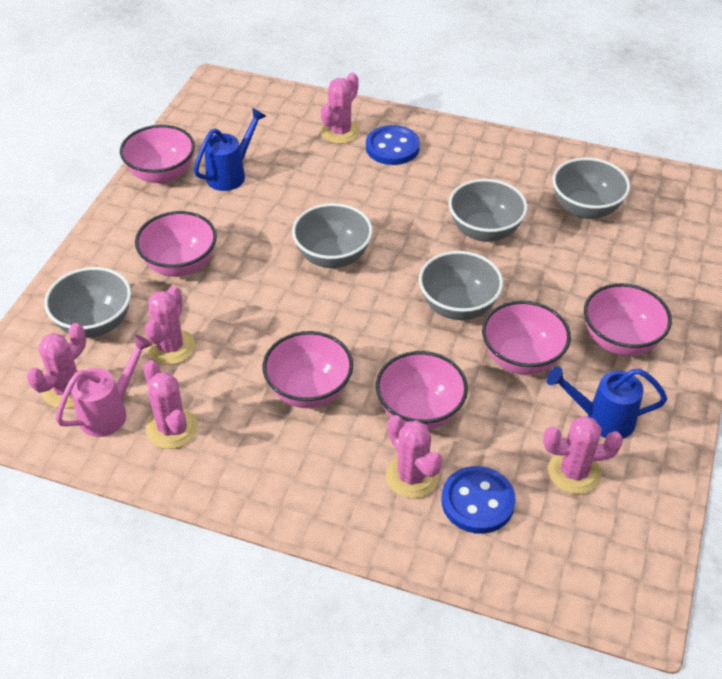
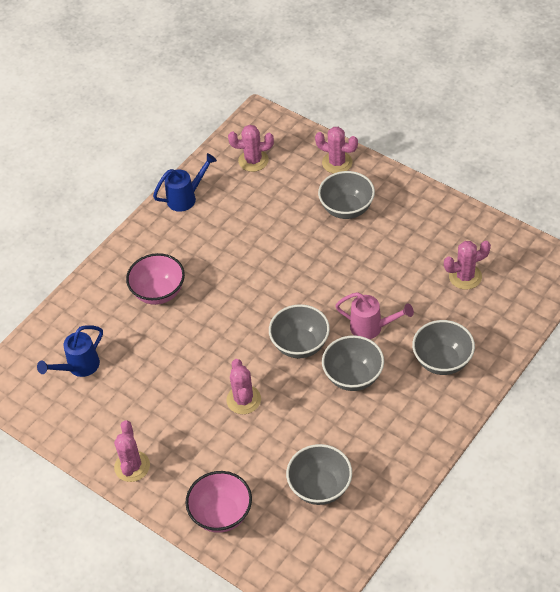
blue button: 2 -> 0
pink bowl: 6 -> 2
pink cactus: 6 -> 5

